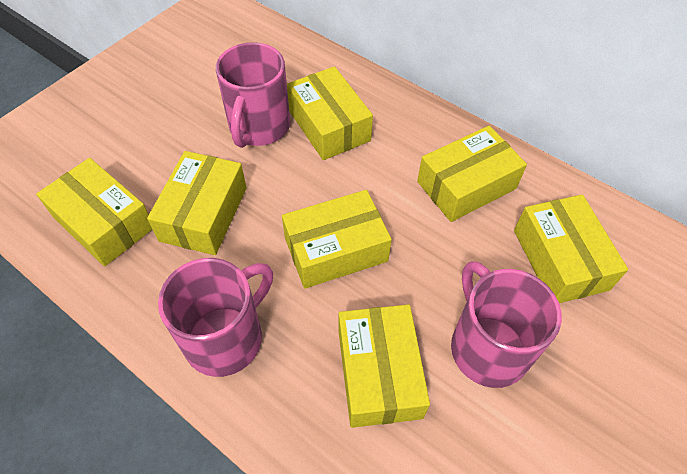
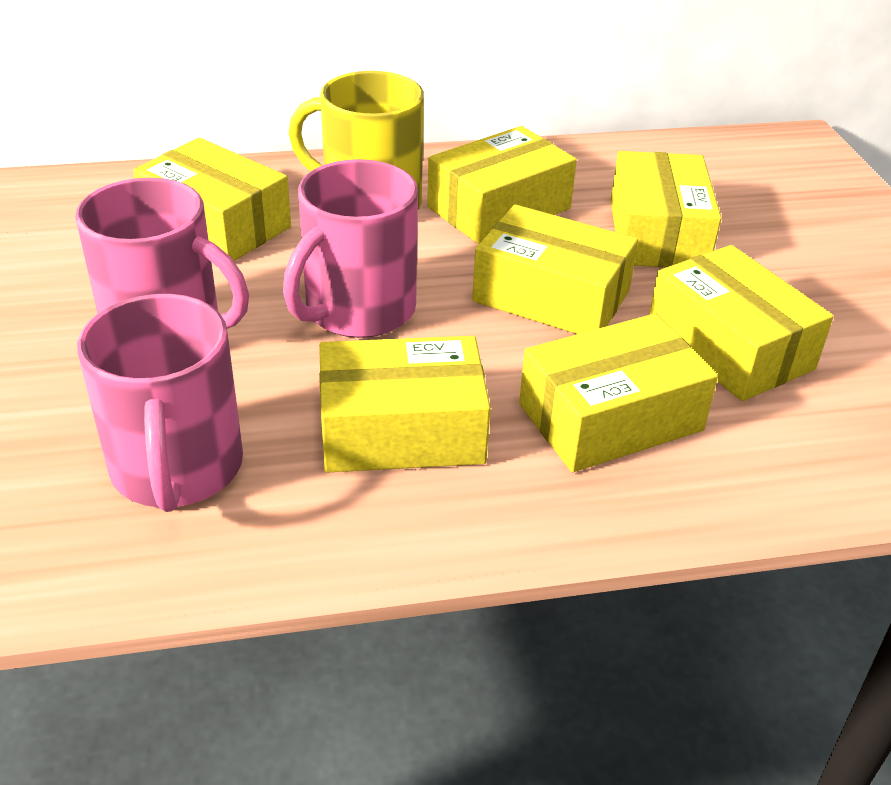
yellow mug: 0 -> 1

